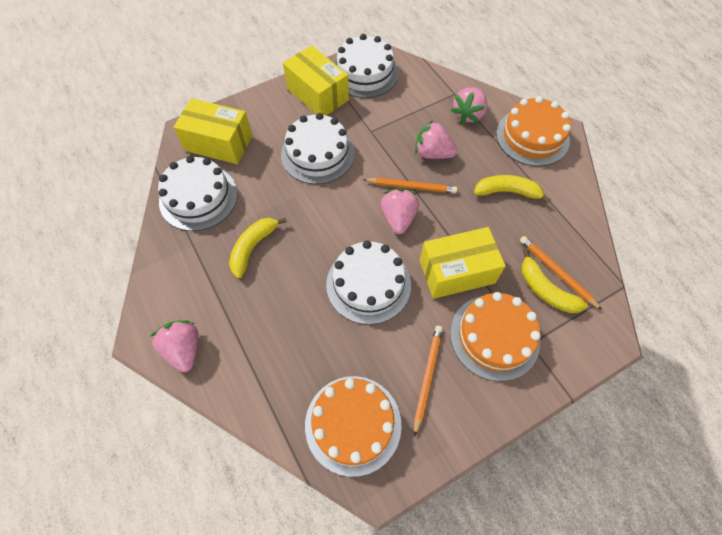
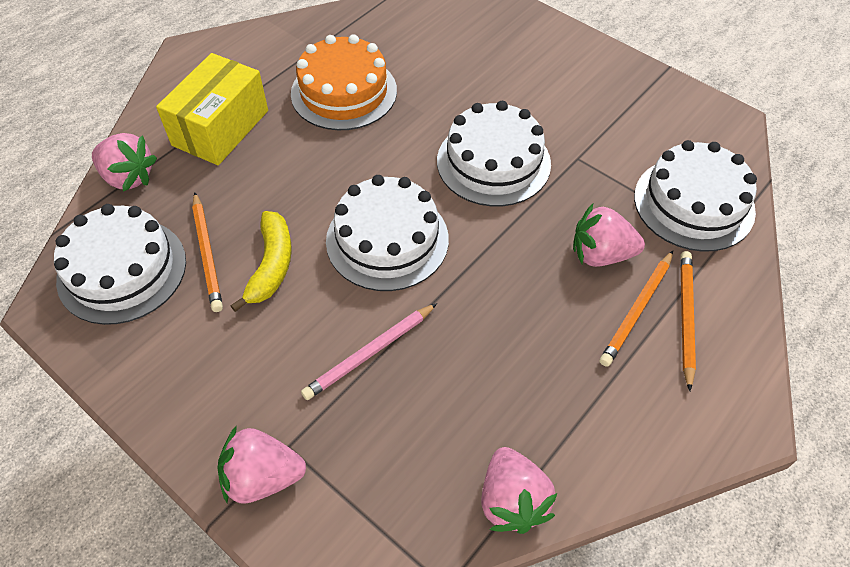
orange cake: 3 -> 1
pink pencil: 0 -> 1
yellow banana: 3 -> 1
yellow box: 3 -> 1

